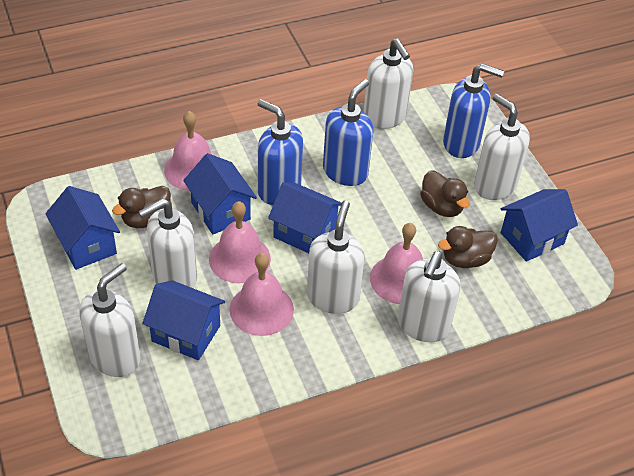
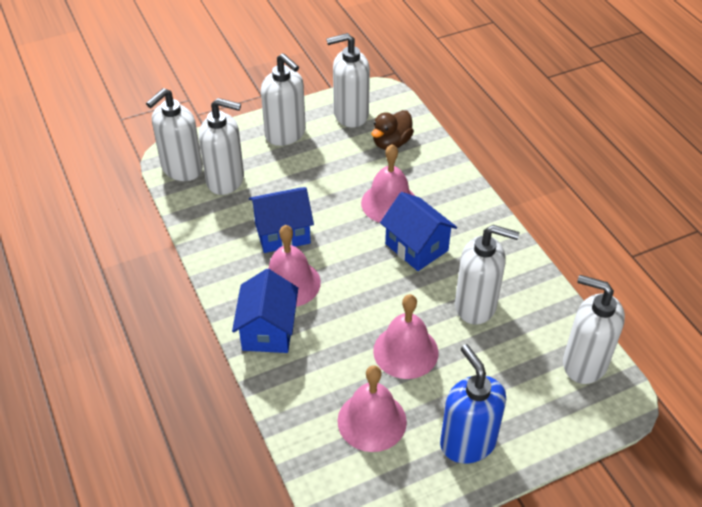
blue house: 5 -> 3
blue soap dispenser: 3 -> 1
brown duck: 3 -> 1

